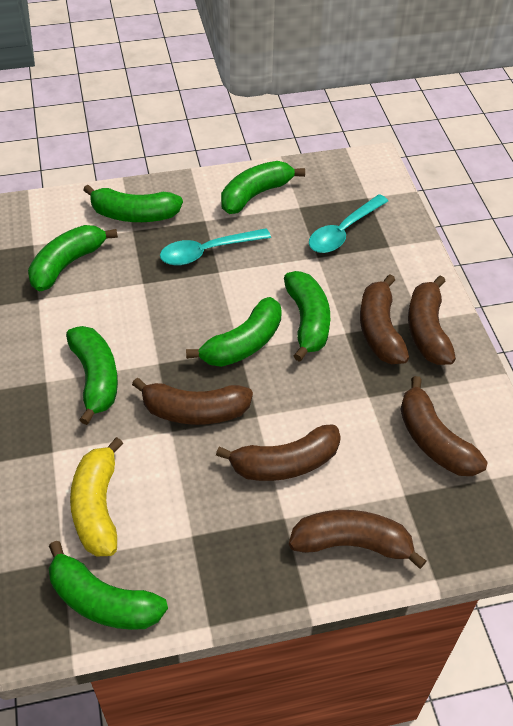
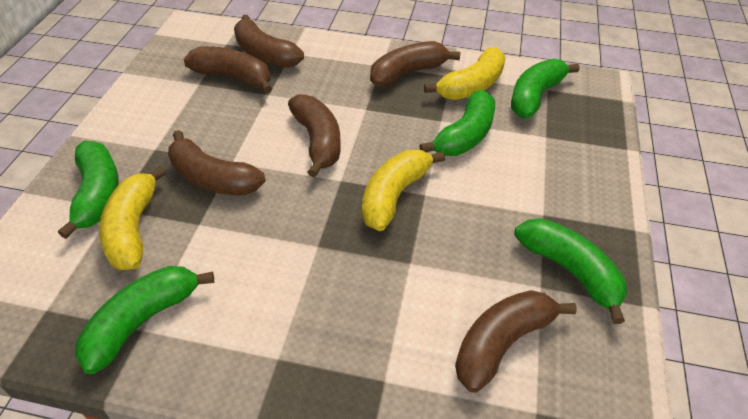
green banana: 7 -> 5
turquoise spoon: 2 -> 0
yellow banana: 1 -> 3

